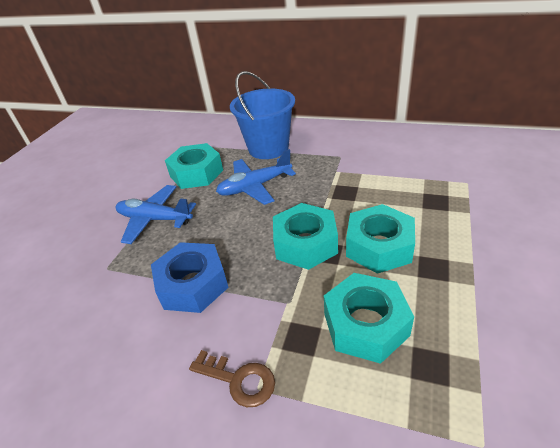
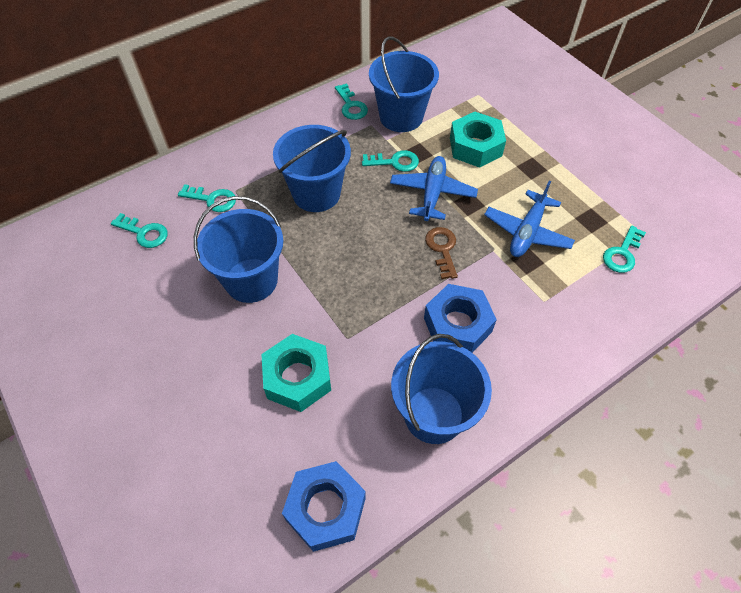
blue bucket: 1 -> 4
blue nut: 1 -> 2
turquoise key: 0 -> 5
turquoise nut: 4 -> 2

